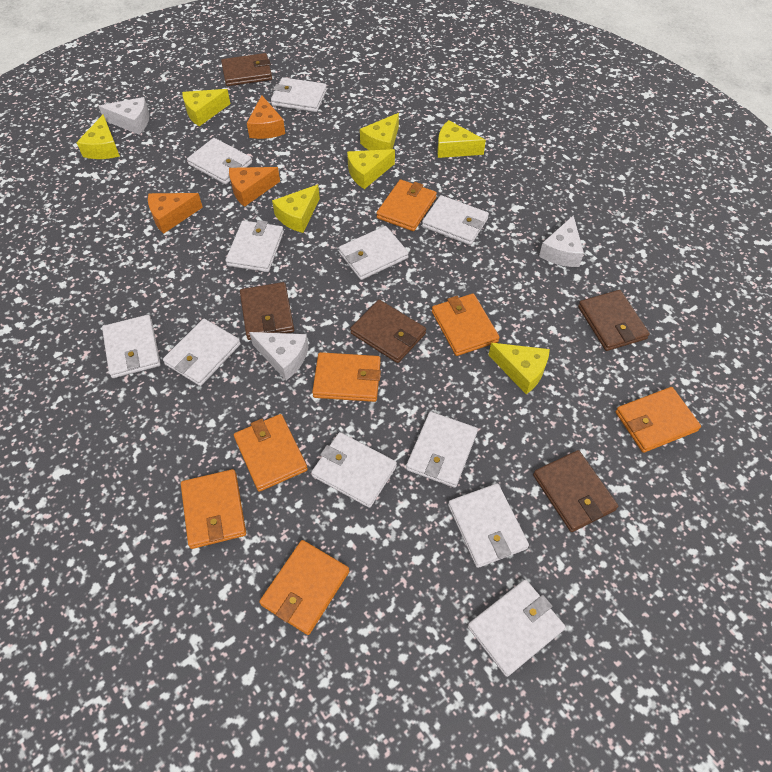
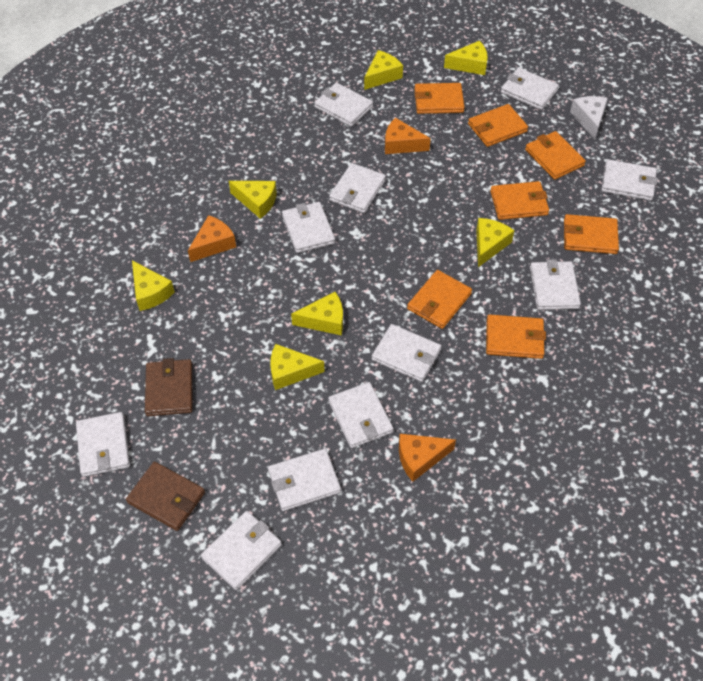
brown wallet: 5 -> 2
white cheese: 3 -> 1

